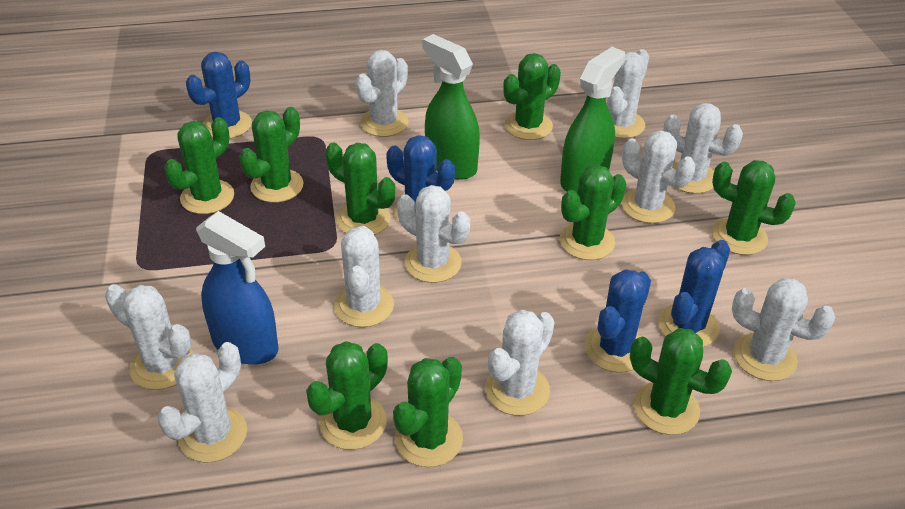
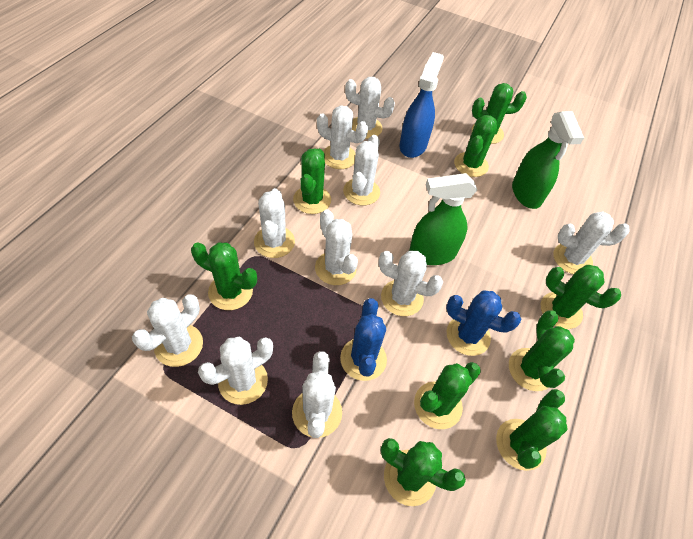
blue cactus: 4 -> 2

